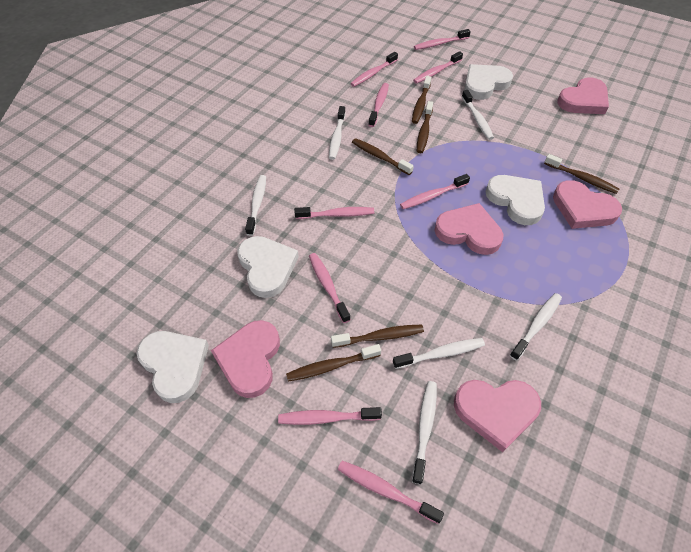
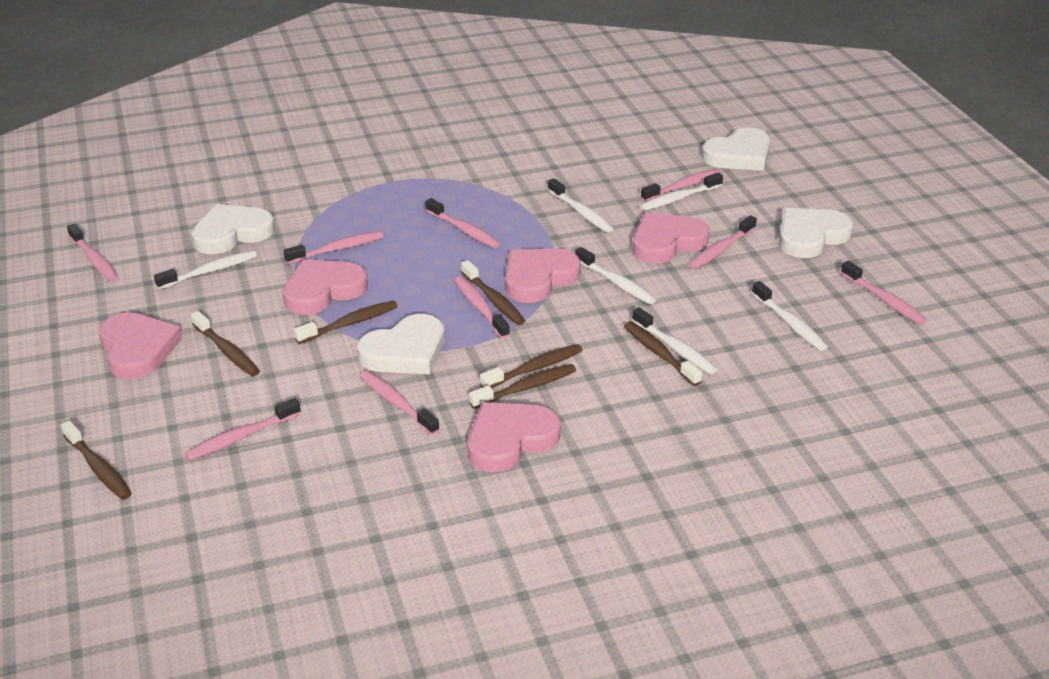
brown toothbrush: 6 -> 7

